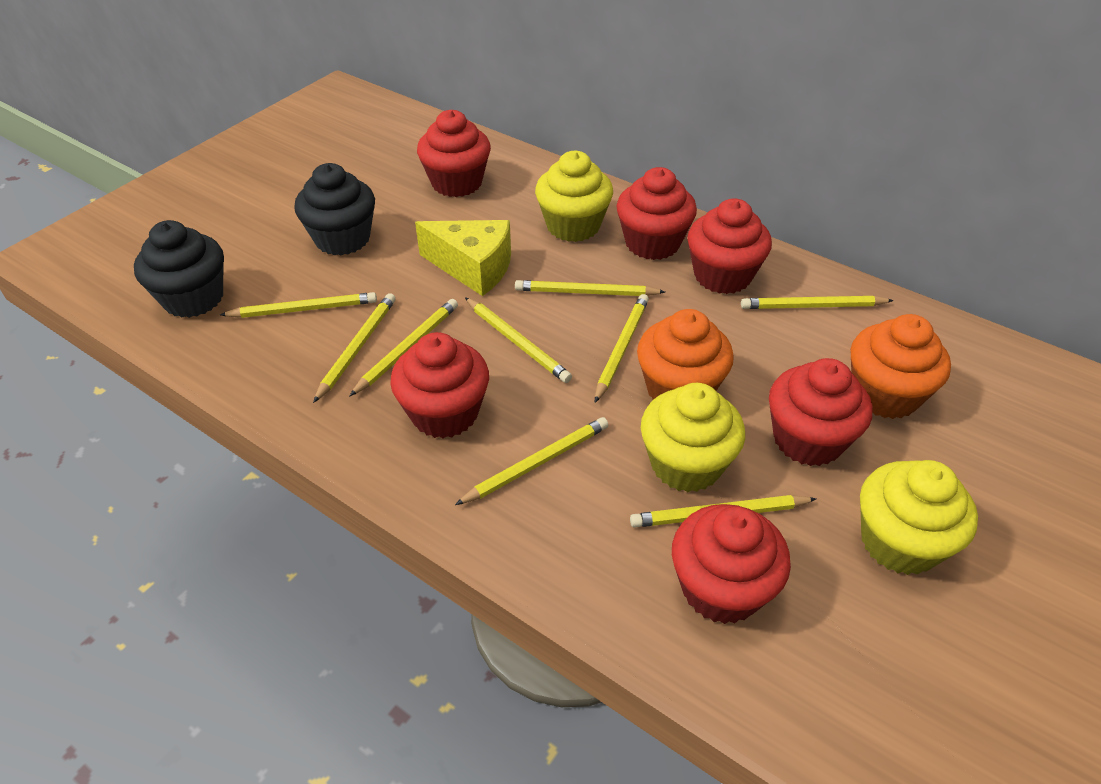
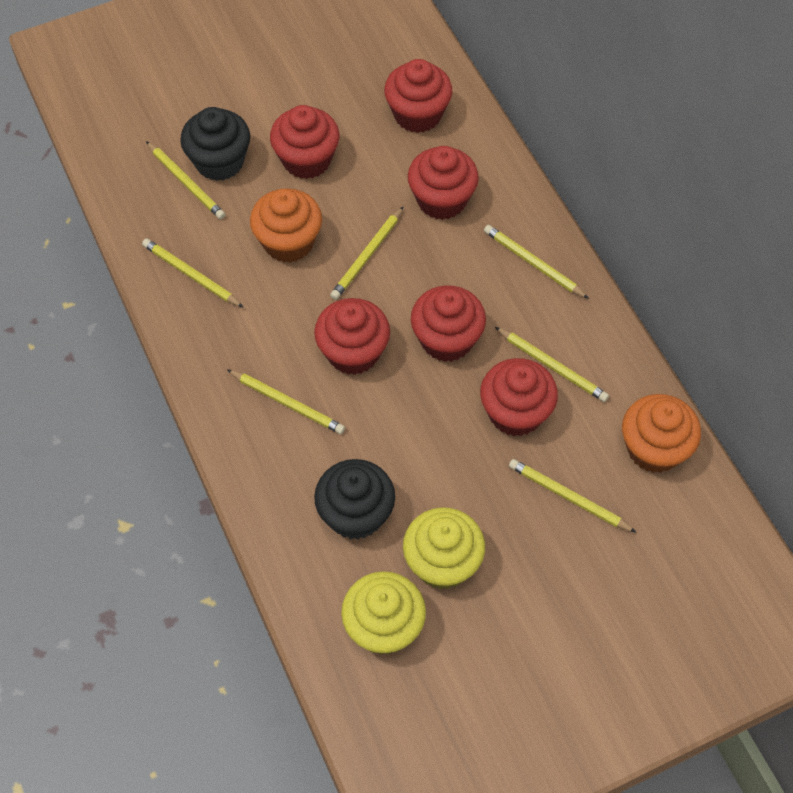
yellow cheese: 1 -> 0
yellow cupcake: 3 -> 2
yellow pencil: 9 -> 7

